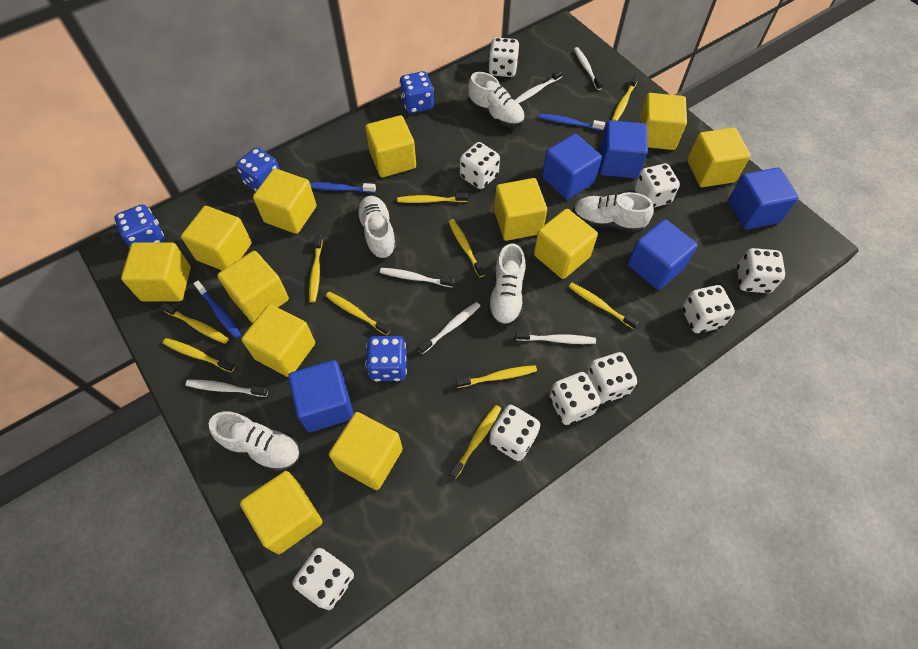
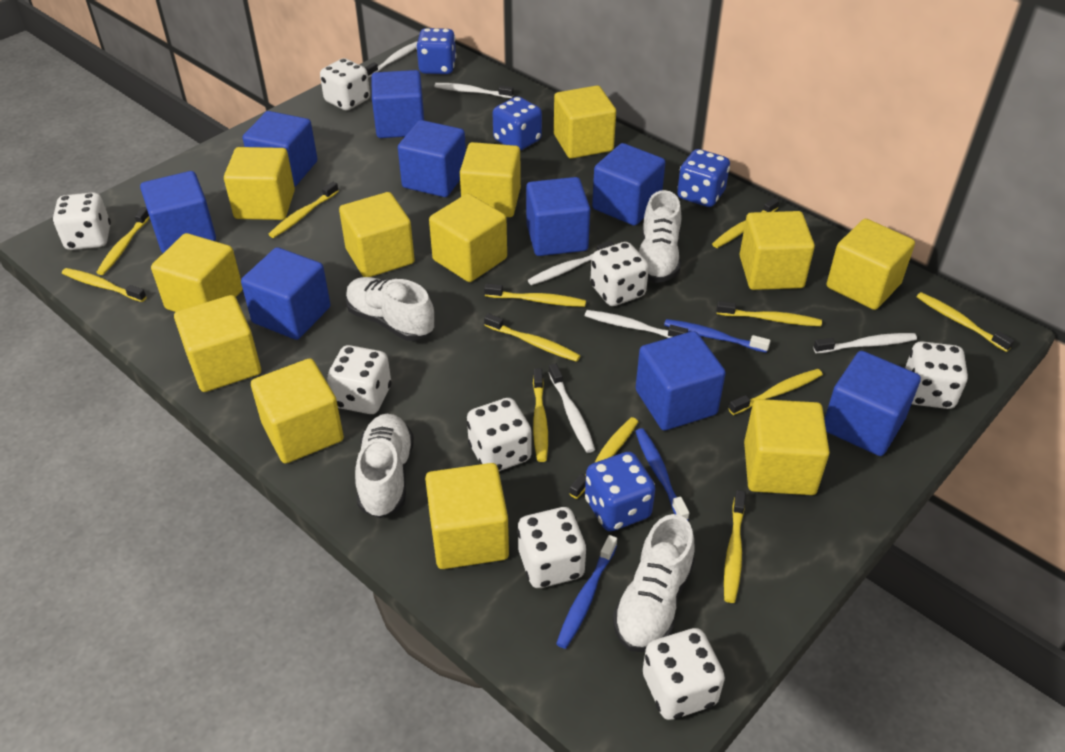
blue cube: 5 -> 9
white dice: 9 -> 8
white shoe: 5 -> 4
yellow toothbrush: 10 -> 12

